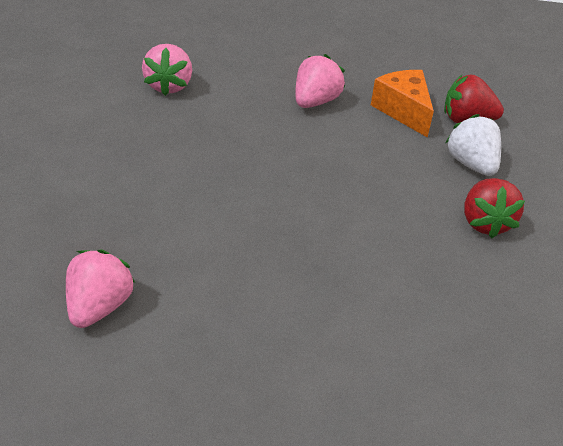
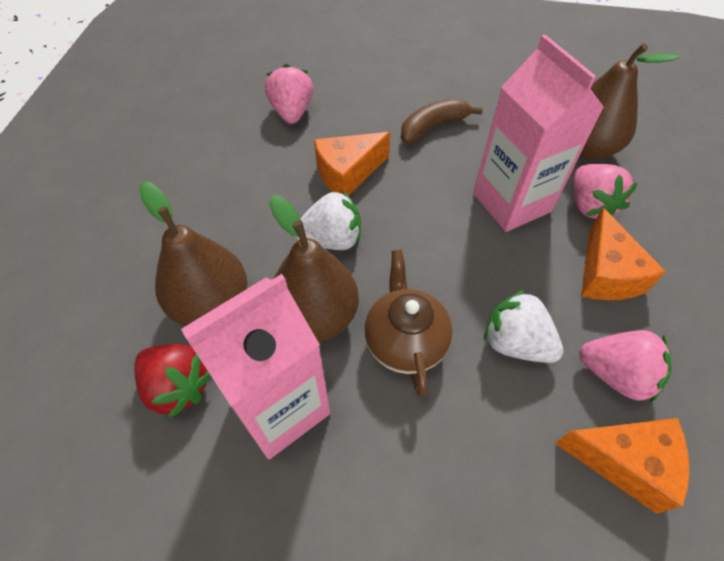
brown banana: 0 -> 1
brown pear: 0 -> 3
brown teapot: 0 -> 1
orange cheese: 1 -> 3
pink carton: 0 -> 2
red strawberry: 2 -> 1
white strawberry: 1 -> 2

